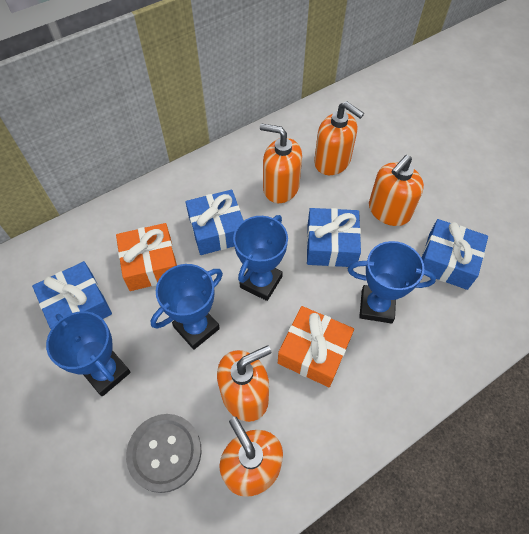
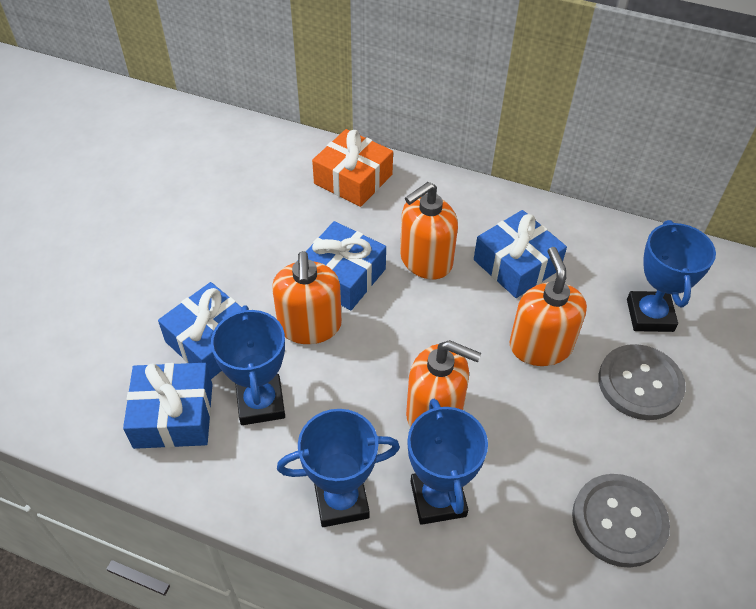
grey button: 1 -> 2
orange gift: 2 -> 1
orange soap dispenser: 5 -> 4

